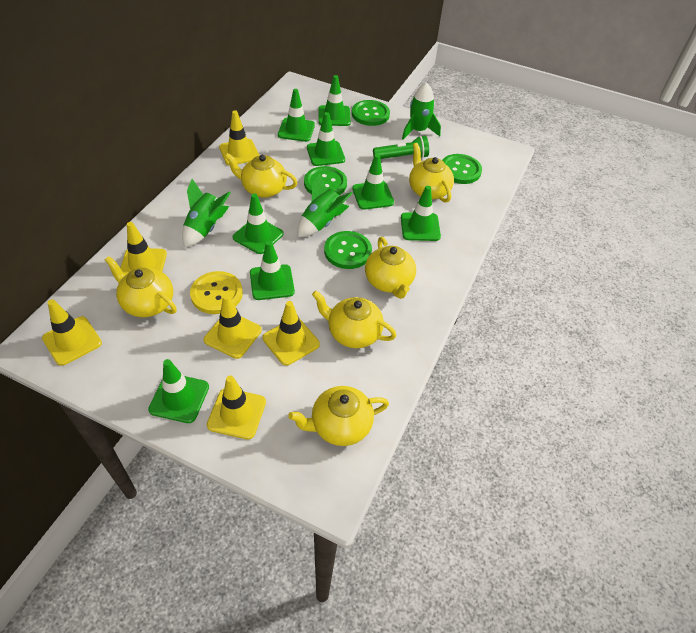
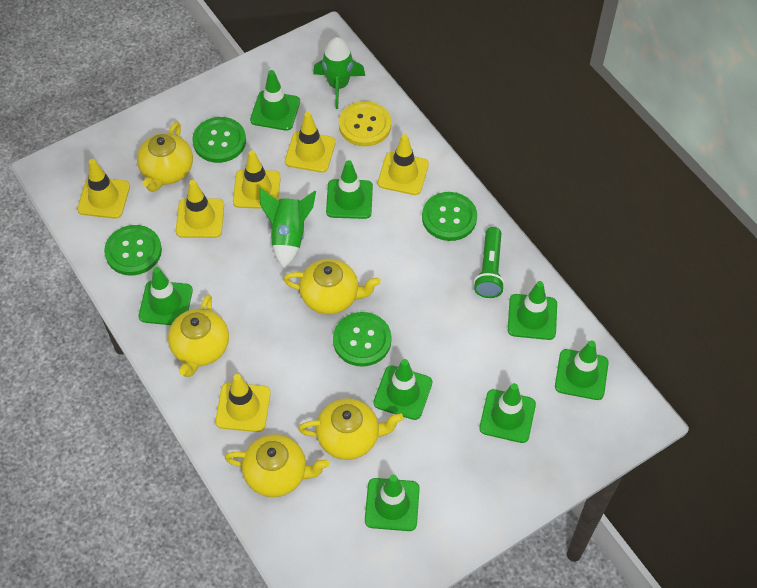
green rocket: 3 -> 2
yellow teapot: 6 -> 5

